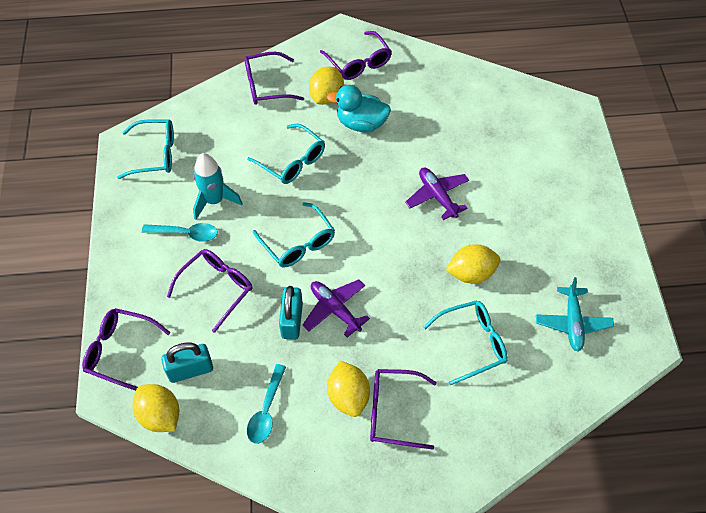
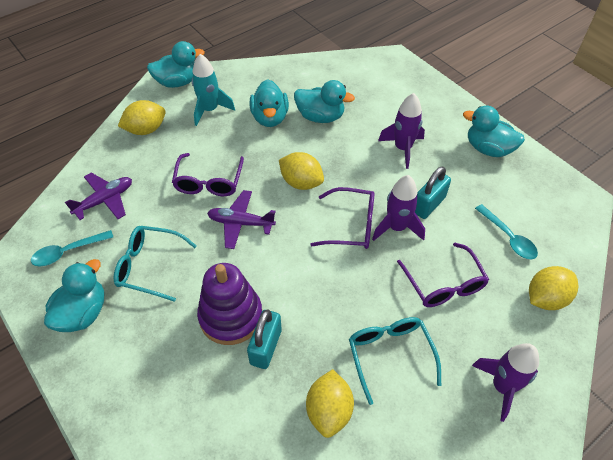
purple glasses: 5 -> 3
purple rocket: 0 -> 3
purple stacking toy: 0 -> 1
turquoise duck: 1 -> 5
turquoise glasses: 4 -> 2
turquoise plane: 1 -> 0

